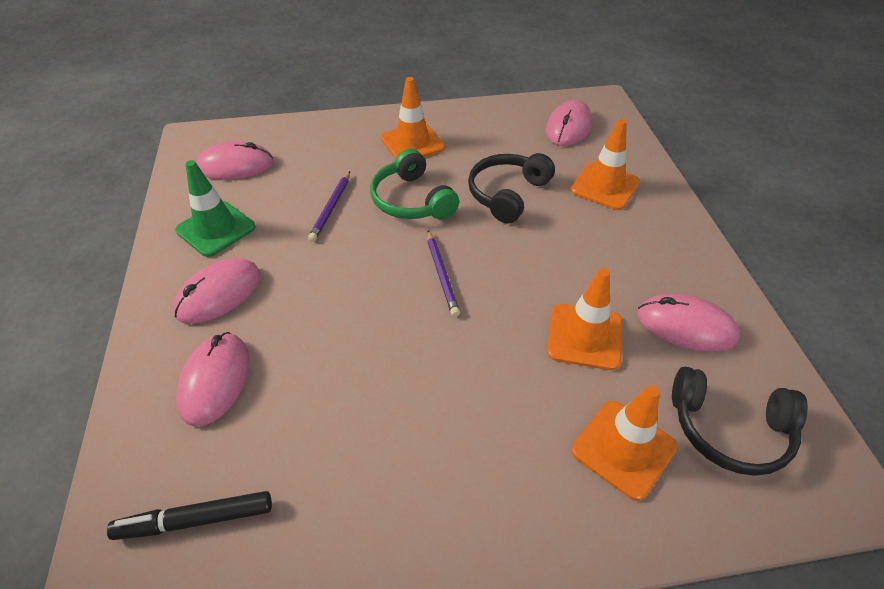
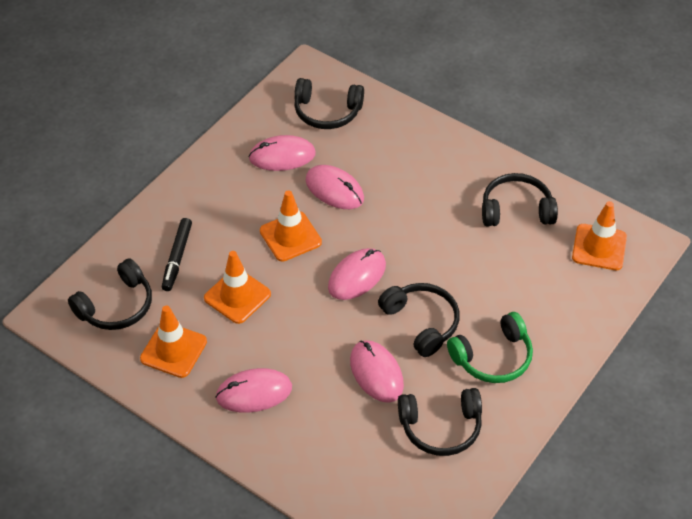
black headphones: 2 -> 5
green traffic cone: 1 -> 0
purple pencil: 2 -> 0

